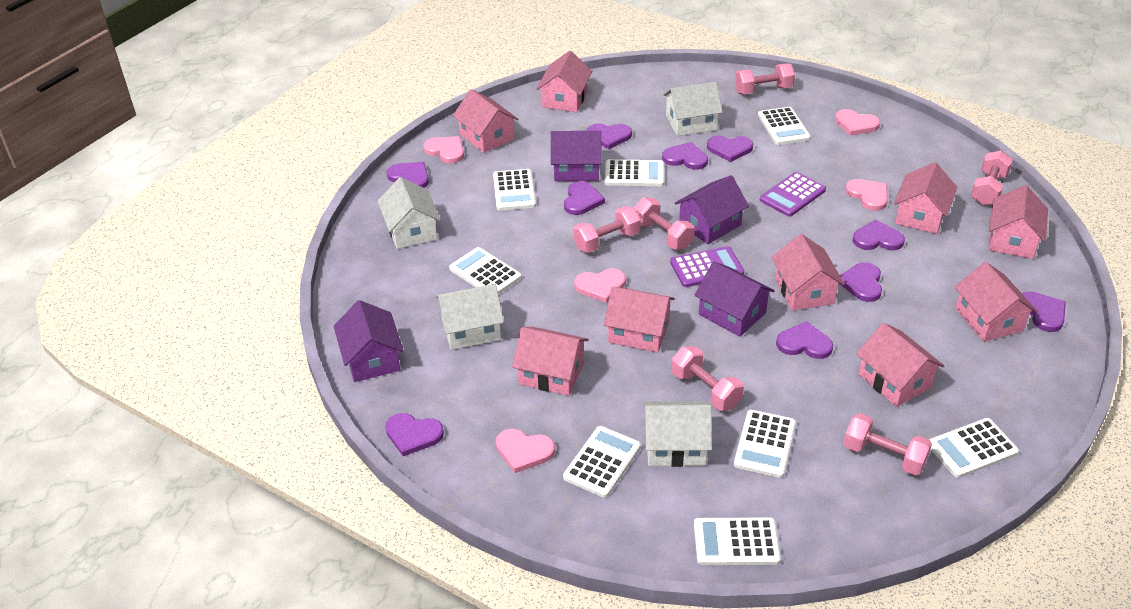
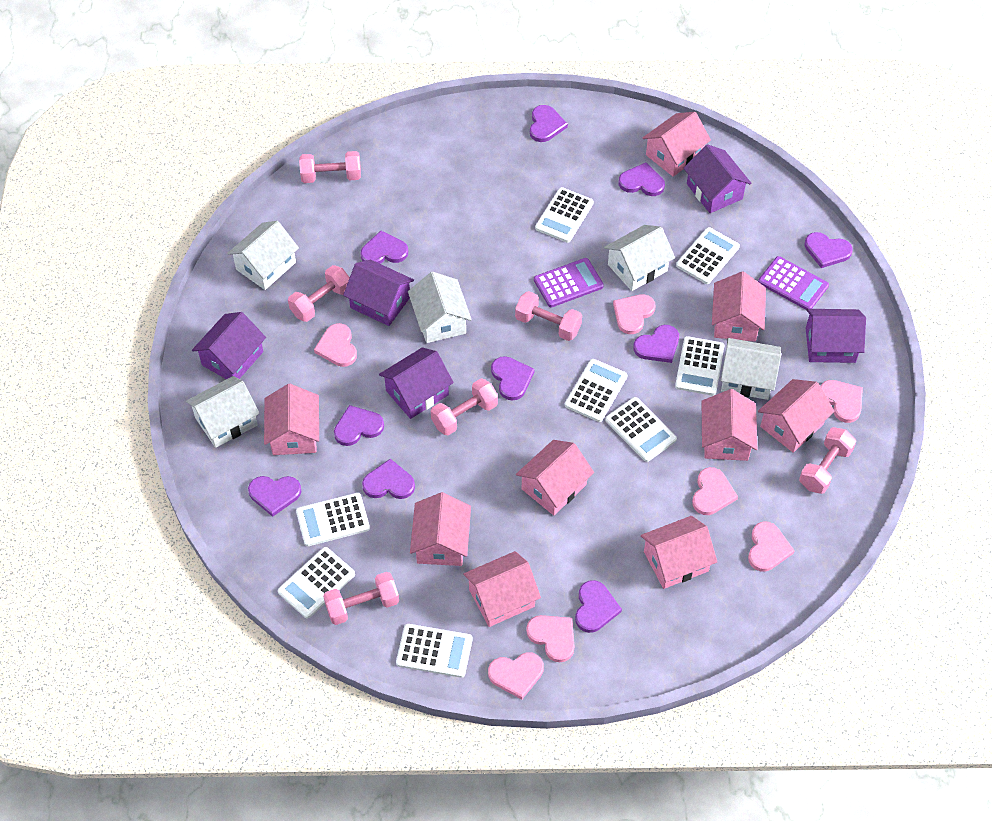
pink heart: 5 -> 7
purple house: 4 -> 5
white house: 4 -> 5

